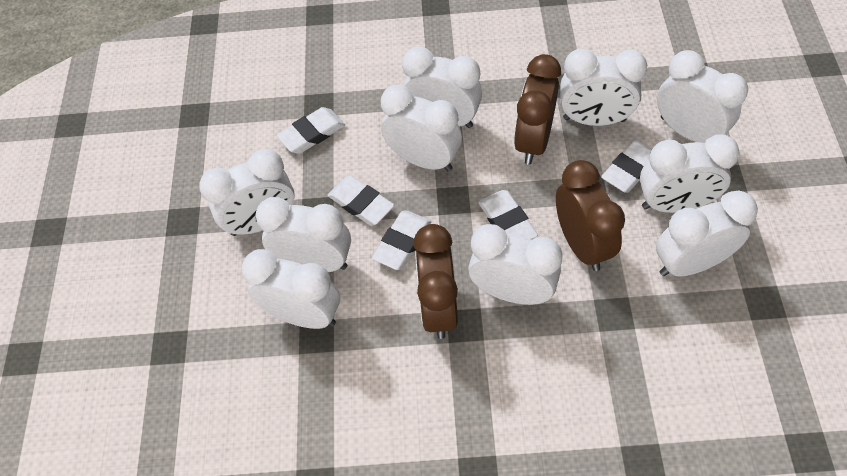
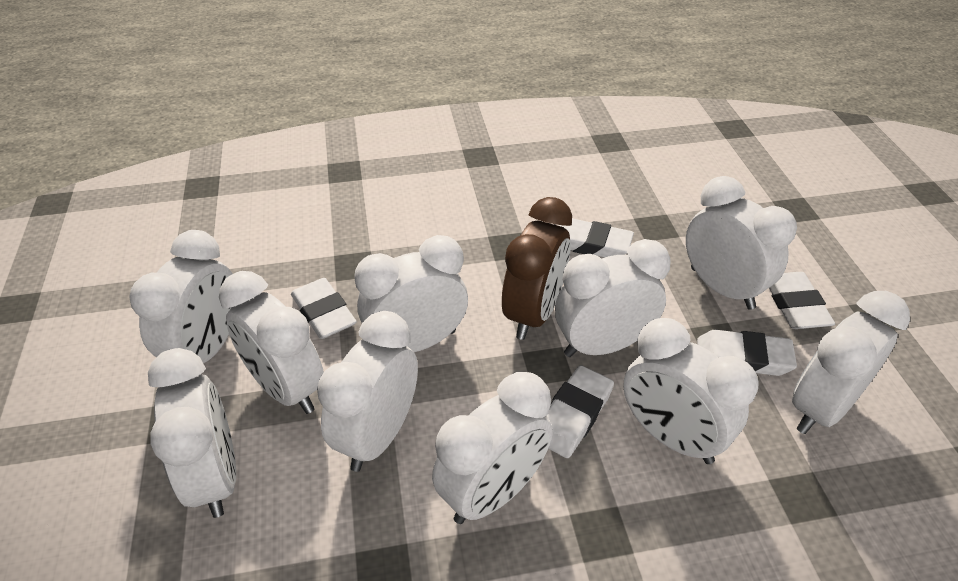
brown clock: 3 -> 1

